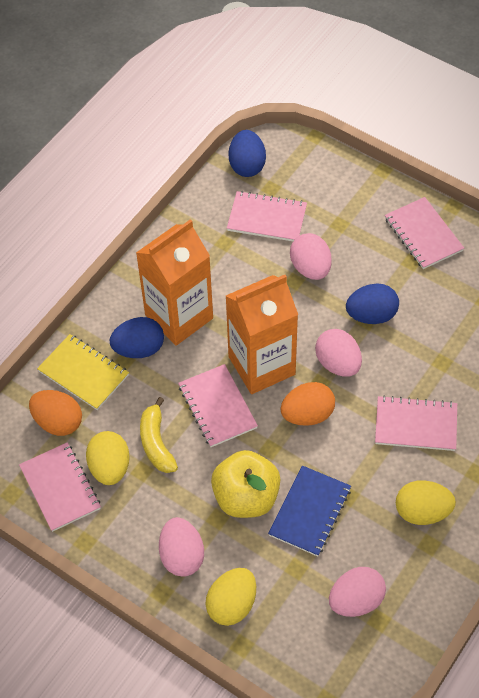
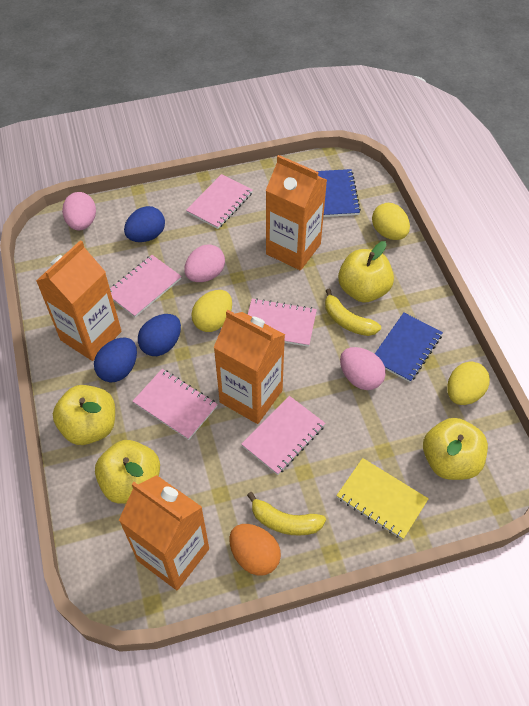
blue notebook: 1 -> 2
orange carton: 2 -> 4
orange egg: 2 -> 1
pink egg: 4 -> 3
yellow apple: 1 -> 4
yellow banana: 1 -> 2

